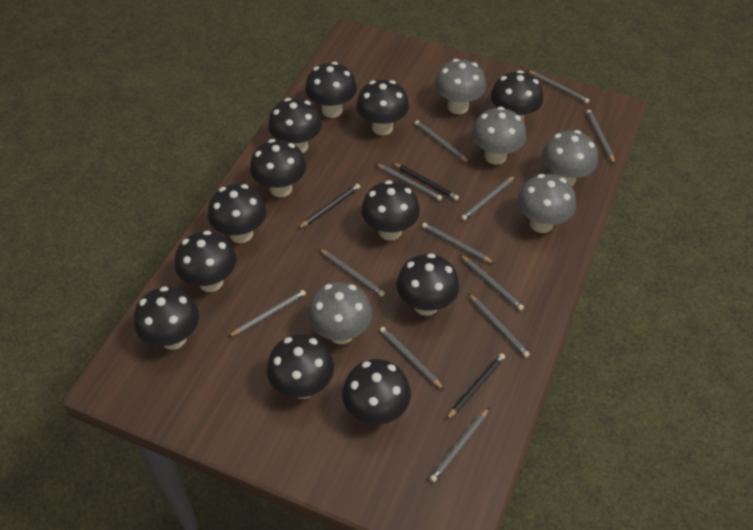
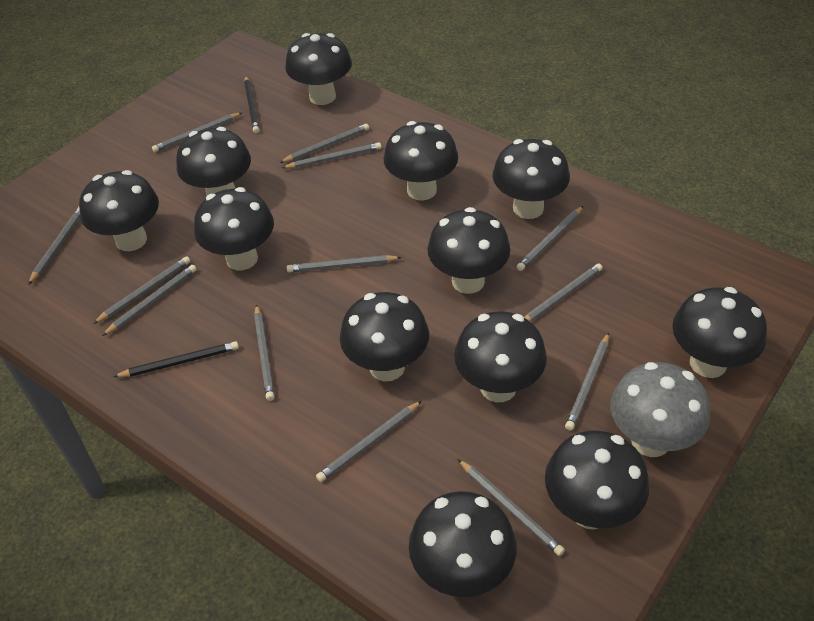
black pencil: 3 -> 2
grey mushroom: 5 -> 1
grey pencil: 12 -> 13

